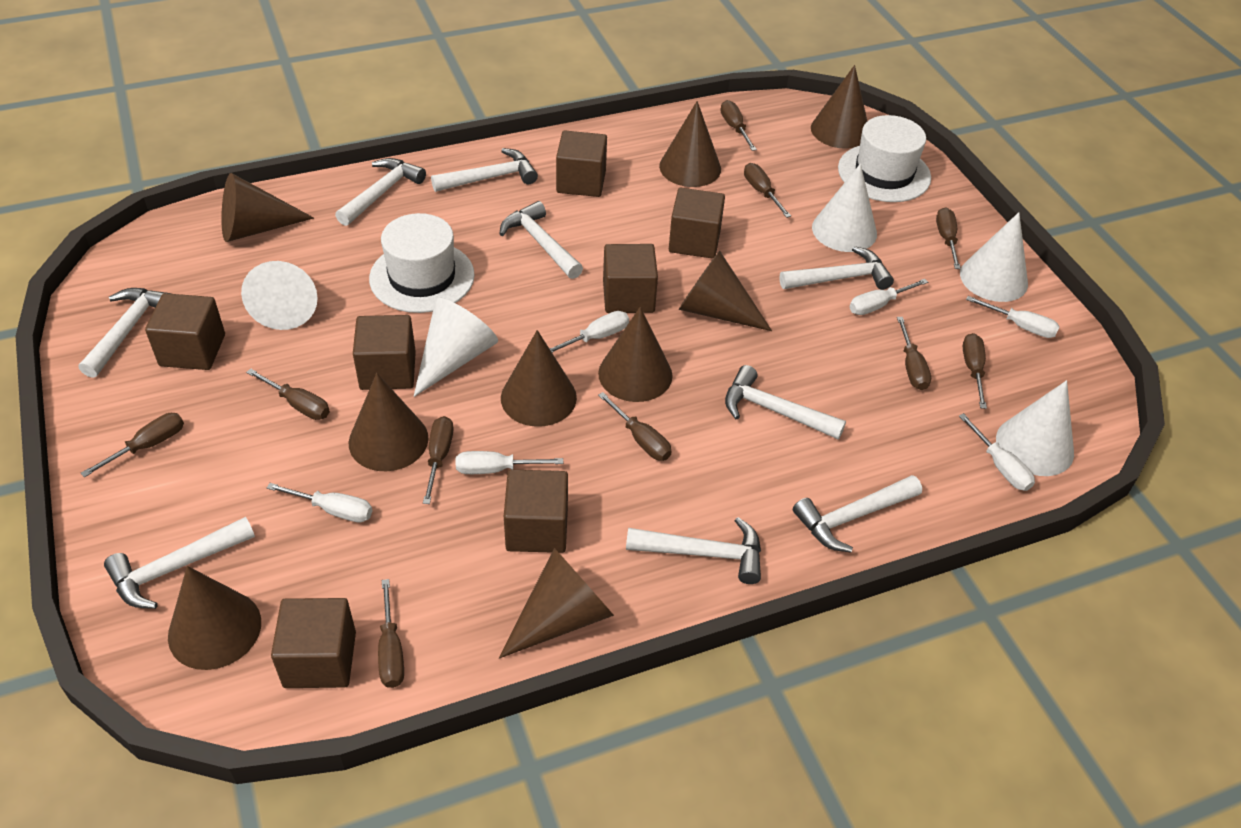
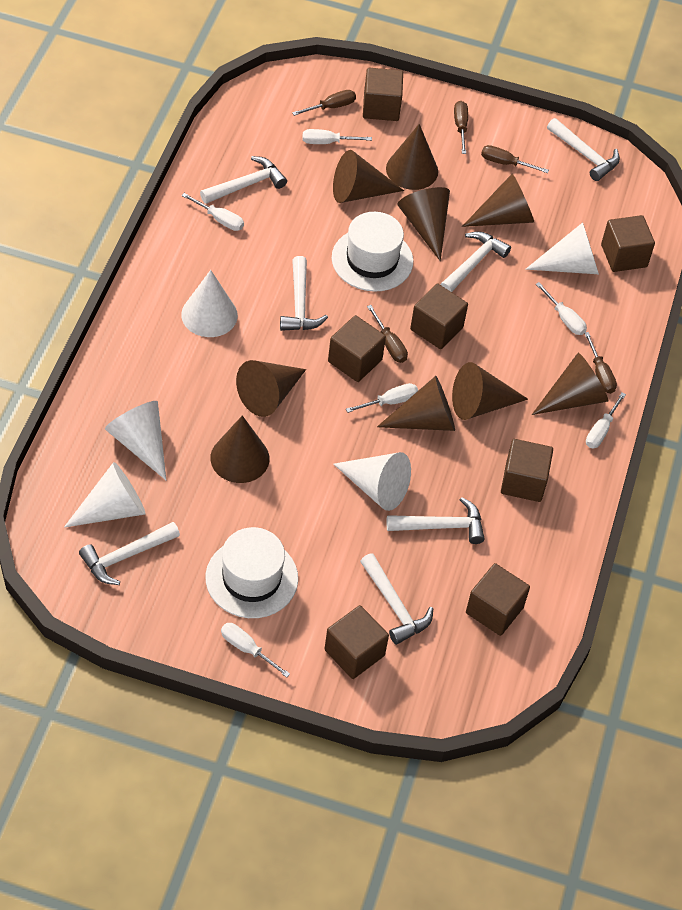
brown screwdriver: 10 -> 5
white hammer: 9 -> 7

